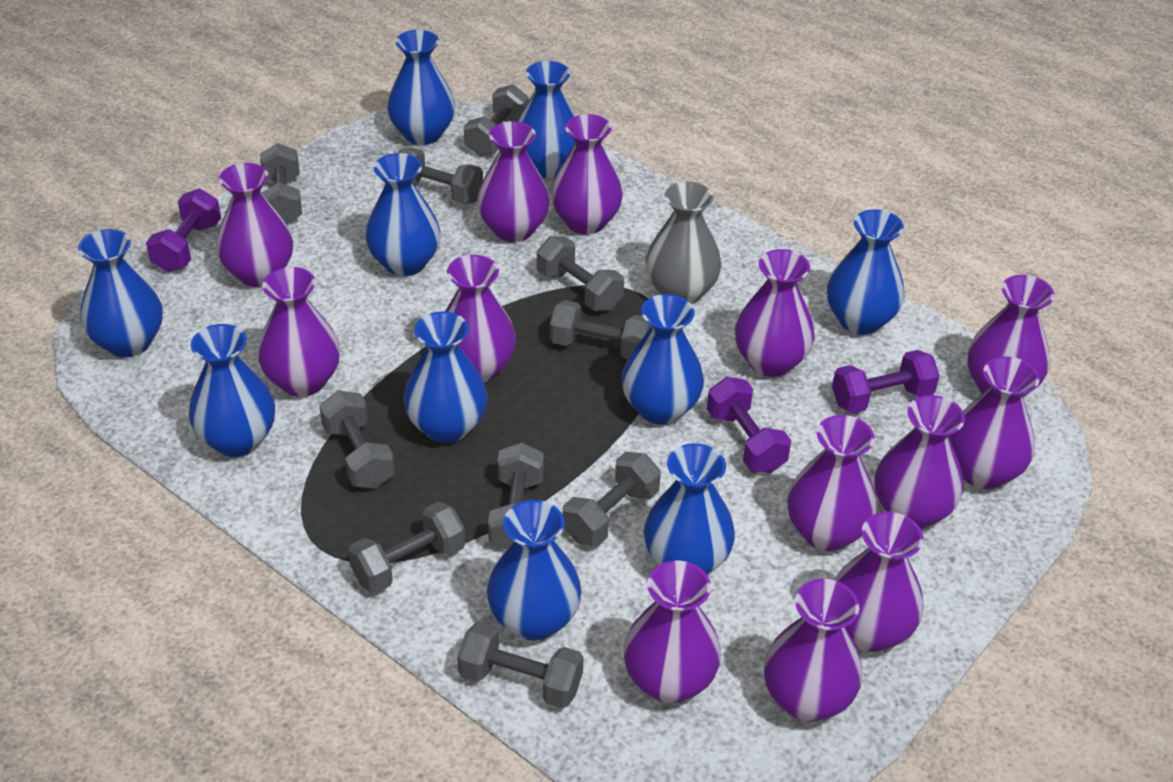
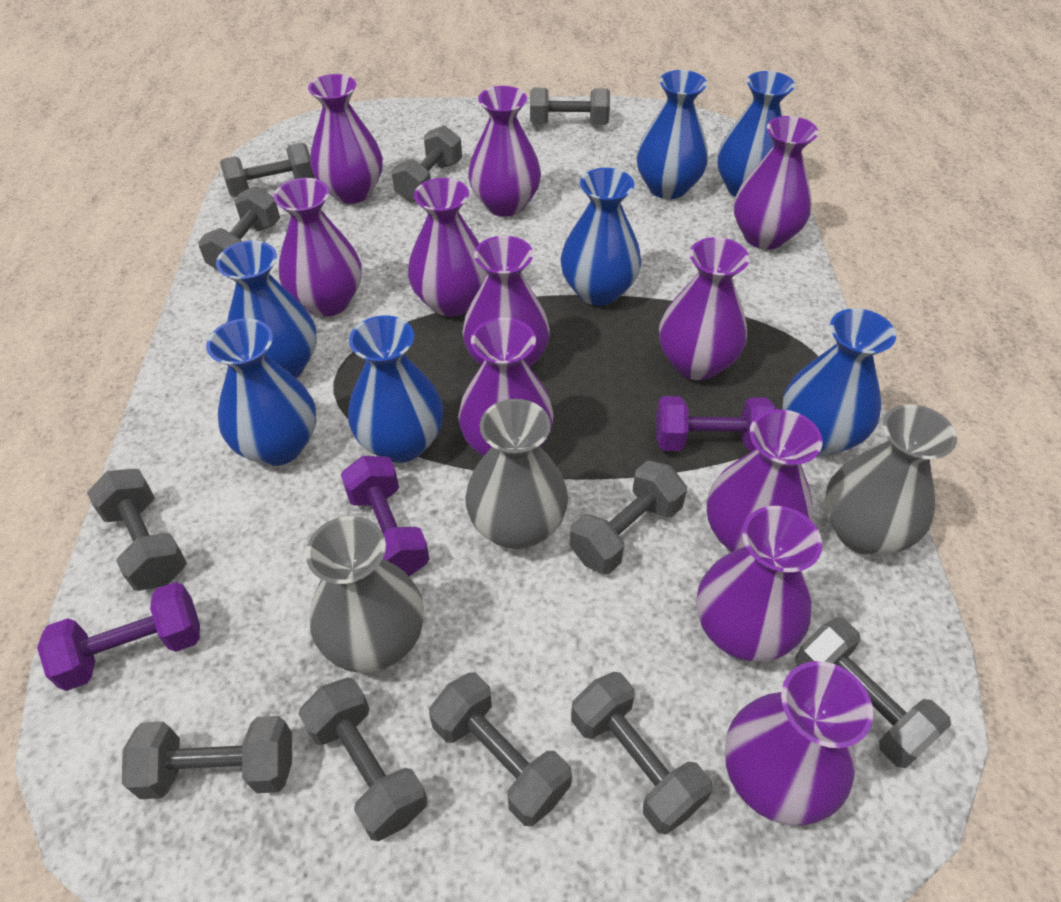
blue vase: 10 -> 7
grey dumbbell: 10 -> 11
grey vase: 1 -> 3
purple vase: 13 -> 11

